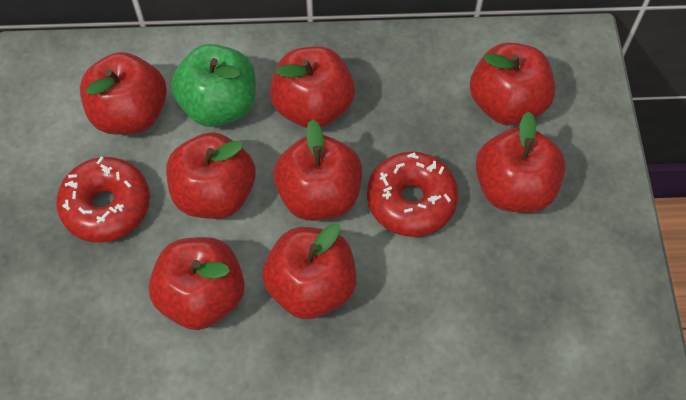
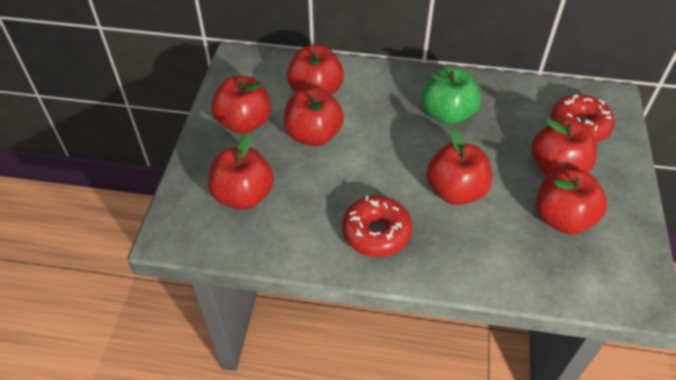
red apple: 8 -> 7

